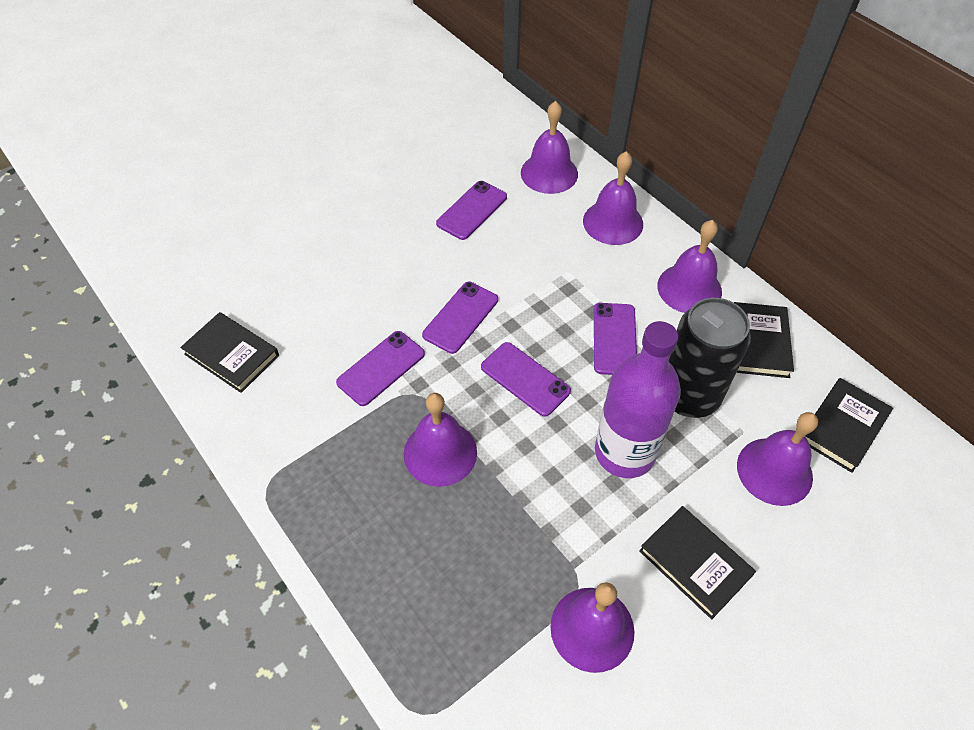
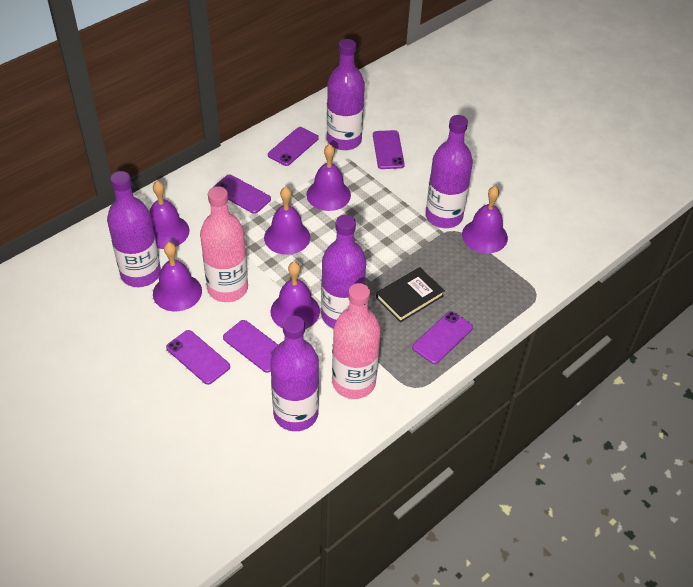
black book: 4 -> 1
black can: 1 -> 0
pink bottle: 0 -> 2
purple bottle: 1 -> 5
purple phone: 5 -> 6

